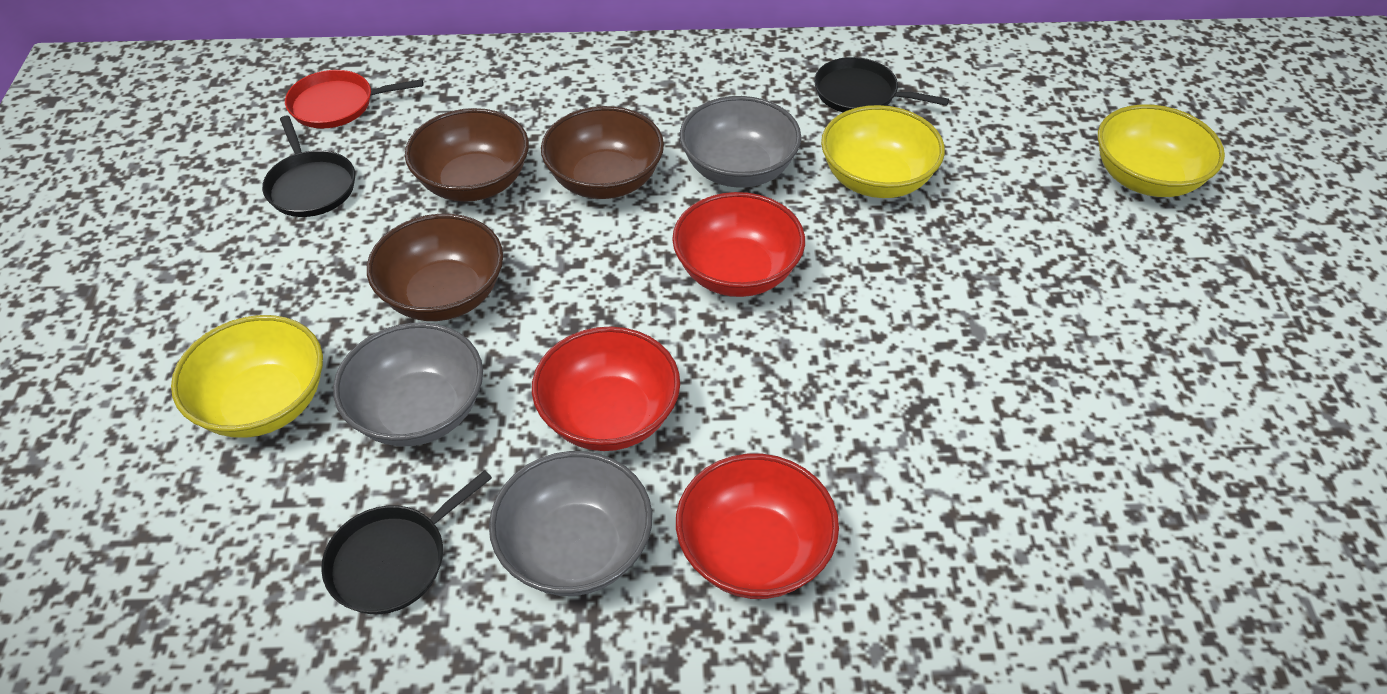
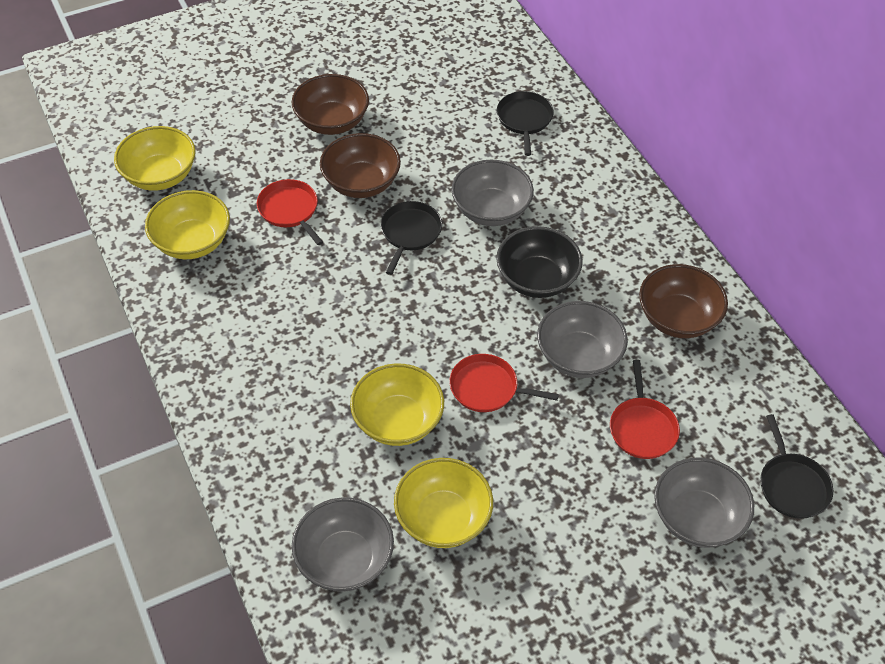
black bowl: 0 -> 1
grey bowl: 3 -> 4
red bowl: 3 -> 0
red pan: 1 -> 3
yellow bowl: 3 -> 4

